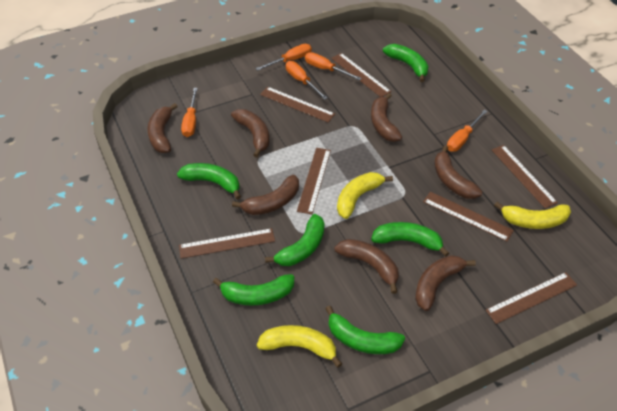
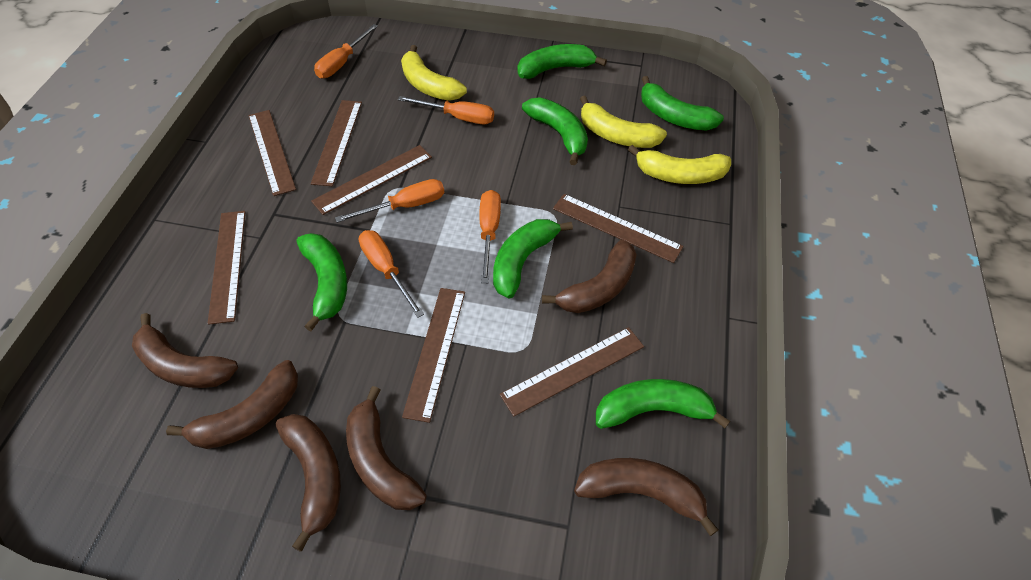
brown banana: 7 -> 6

